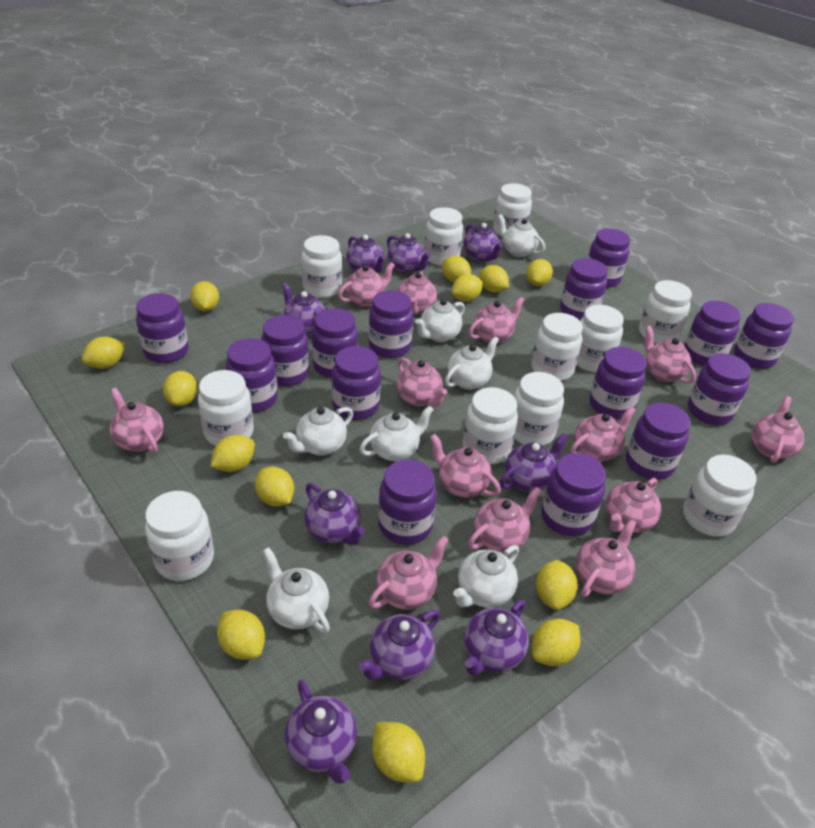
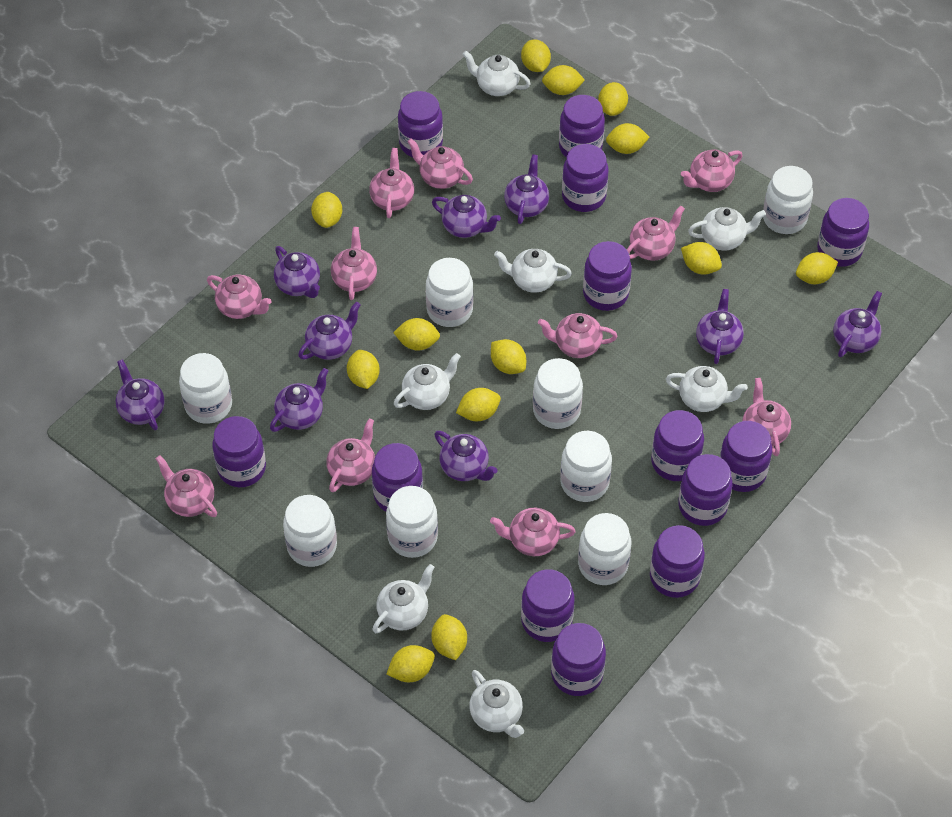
pink teapot: 13 -> 11
purple jar: 15 -> 13
white jar: 11 -> 8

